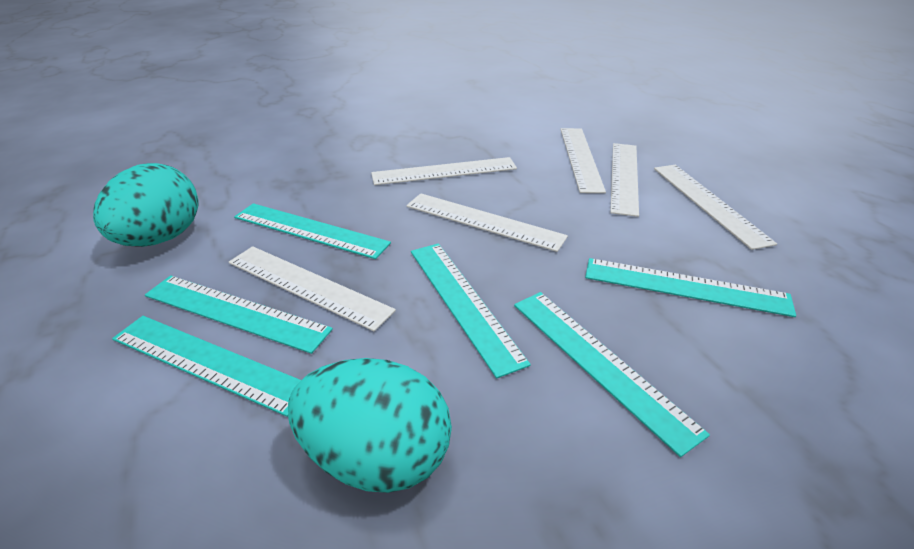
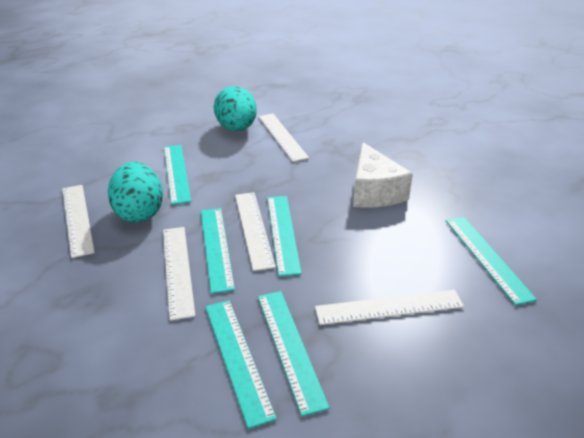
white cheese: 0 -> 1
white ruler: 6 -> 5

